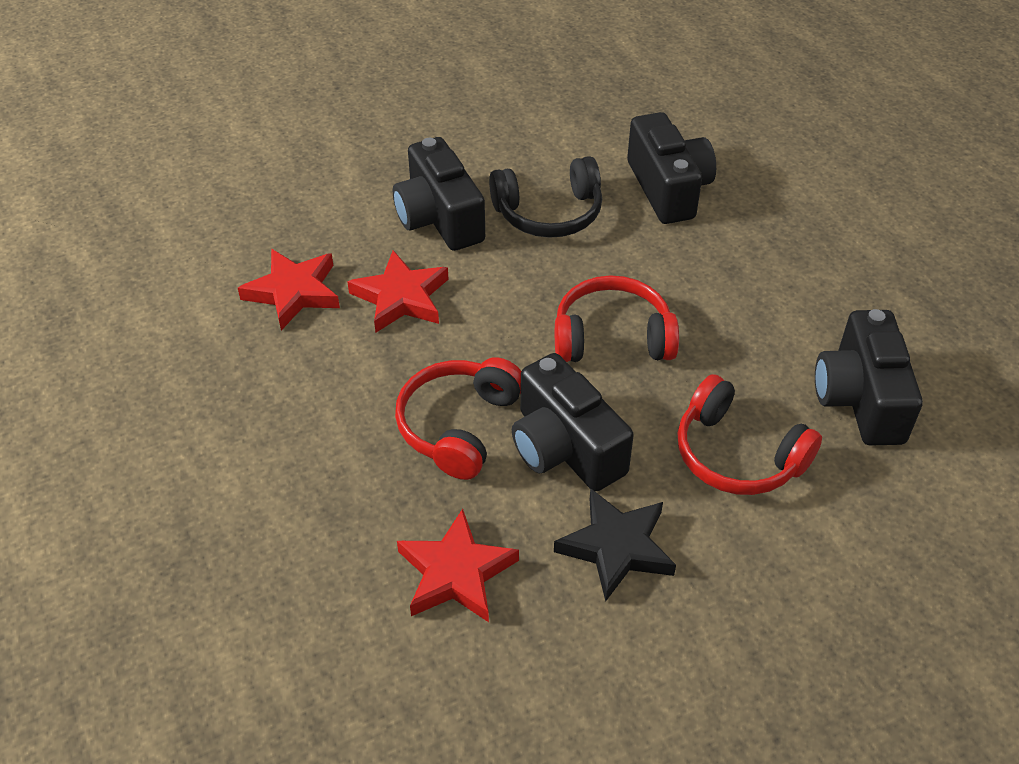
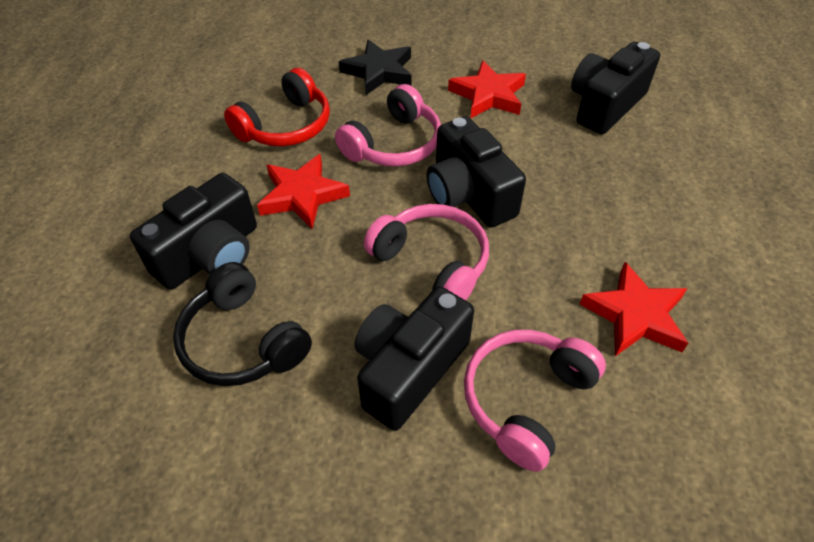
pink headphones: 0 -> 3
red headphones: 3 -> 1

